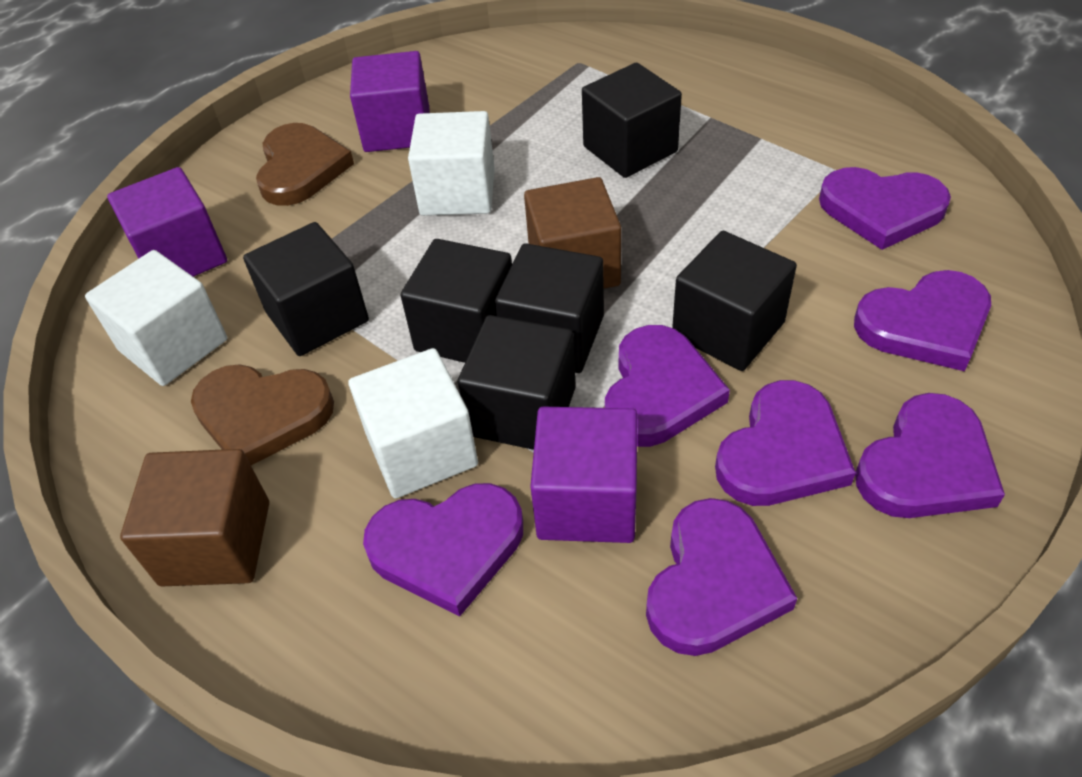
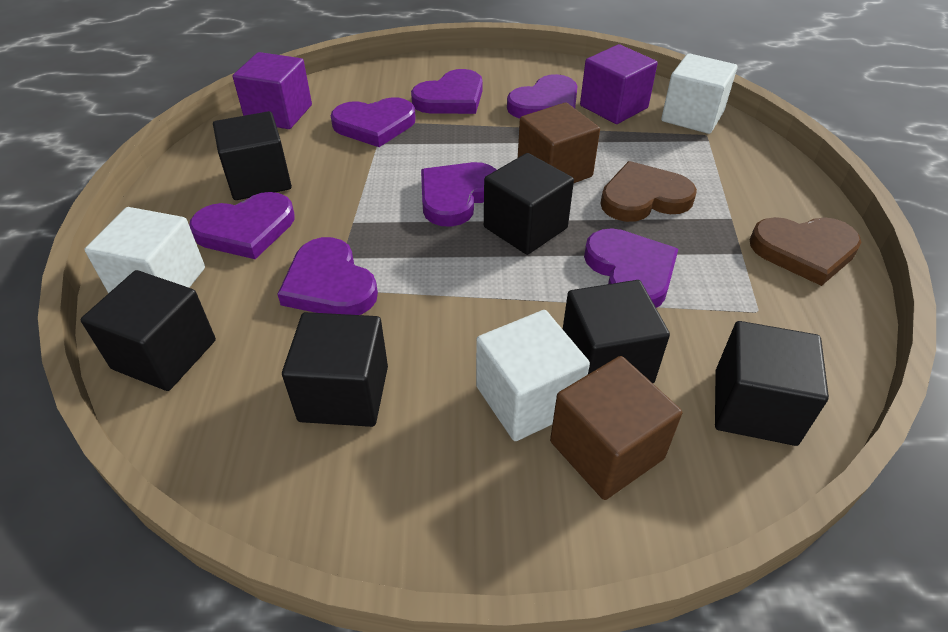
purple cube: 3 -> 2

